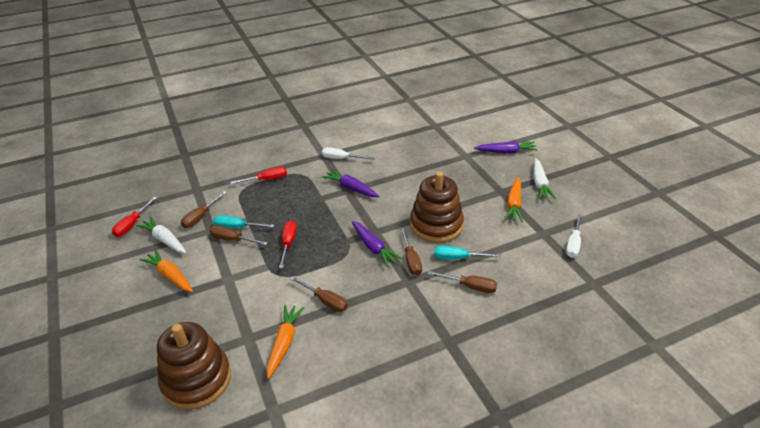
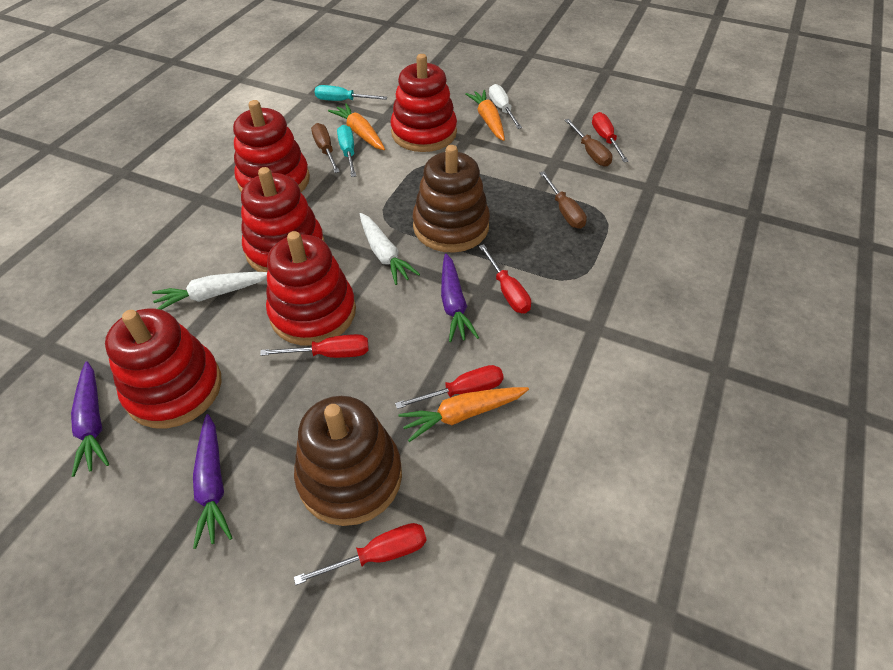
brown screwdriver: 5 -> 3
red screwdriver: 3 -> 5
red stacking toy: 0 -> 5
white screwdriver: 2 -> 1

